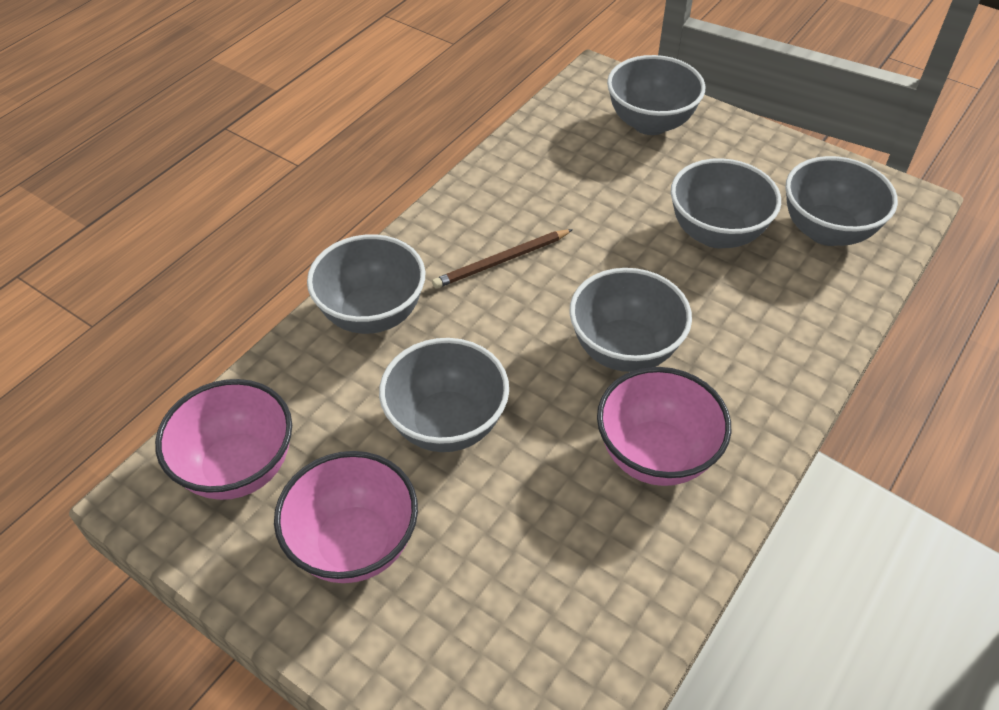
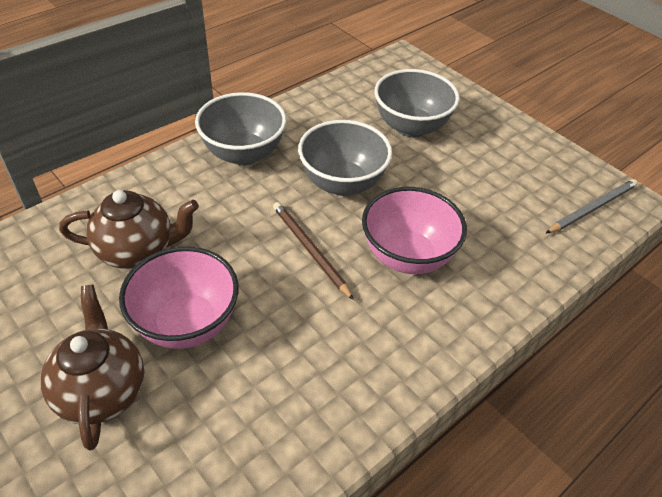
brown teapot: 0 -> 2
grey bowl: 6 -> 3
grey pencil: 0 -> 1
pink bowl: 3 -> 2

